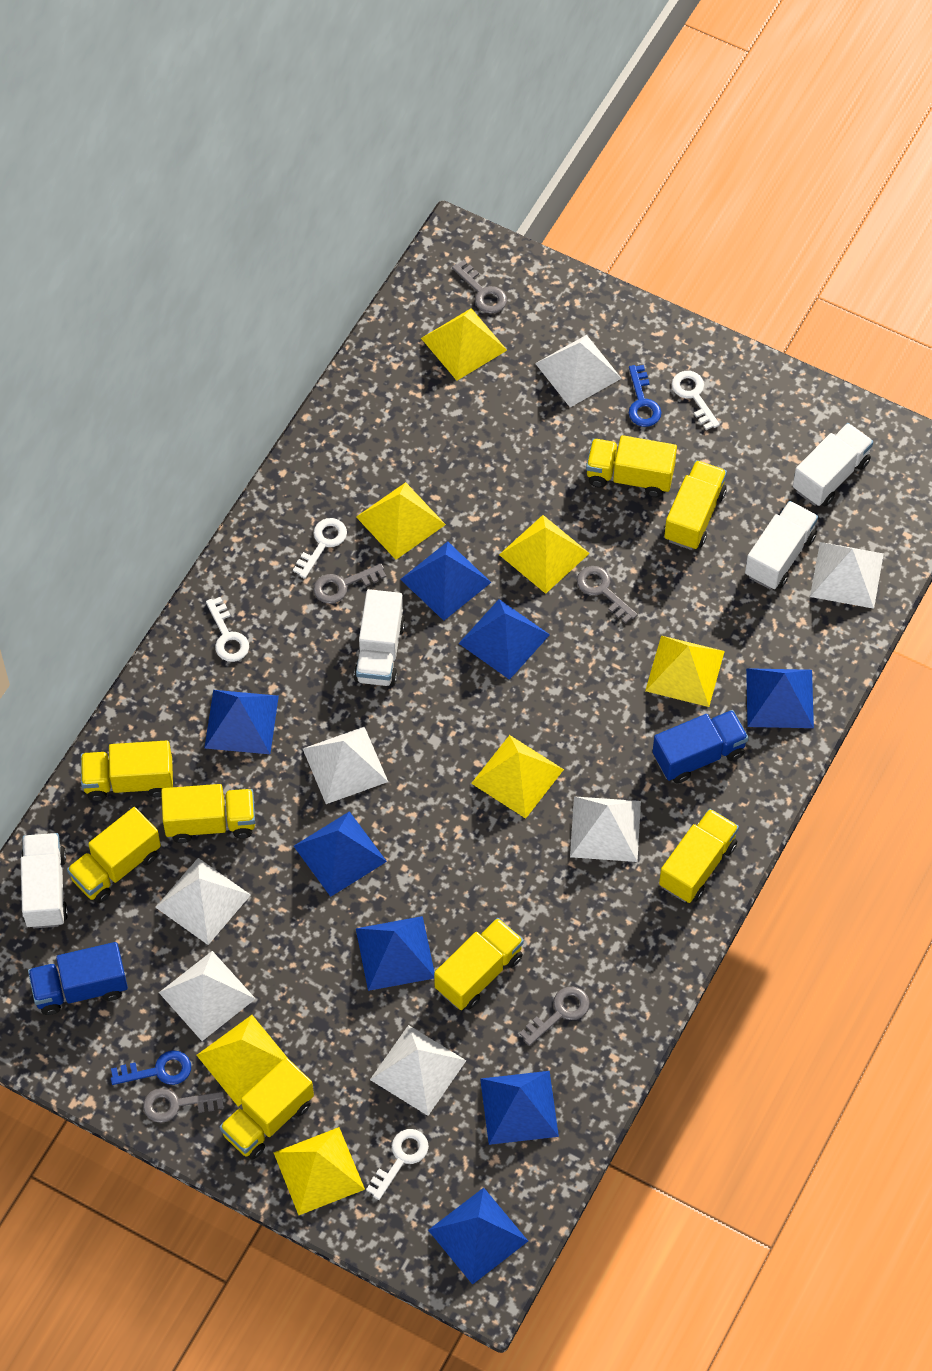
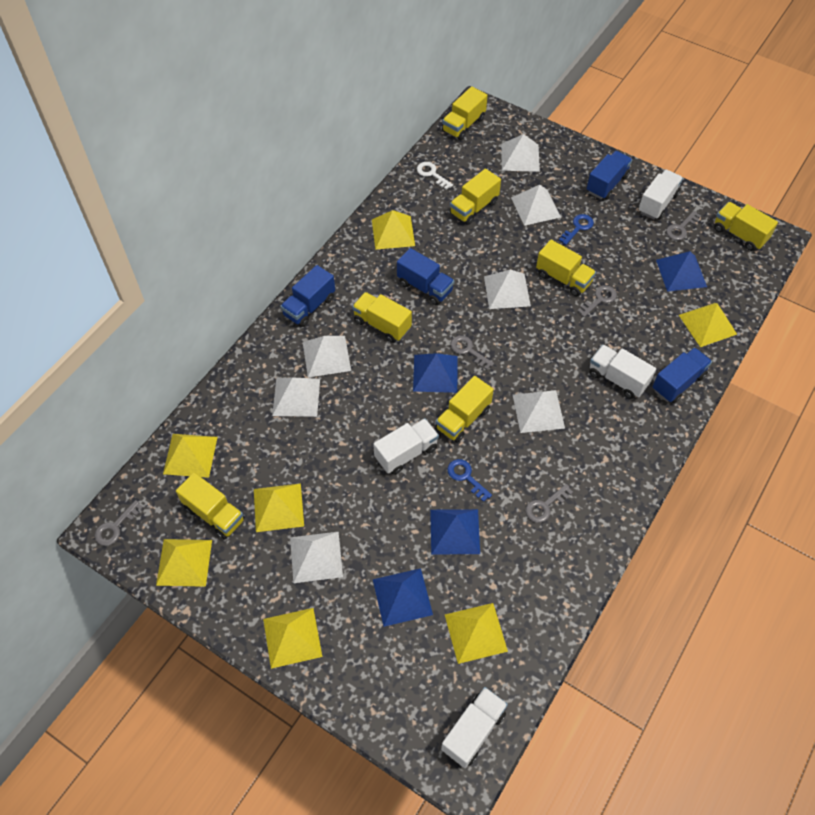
blue pyramid: 8 -> 4
blue truck: 2 -> 4
white key: 4 -> 1
yellow truck: 8 -> 7

